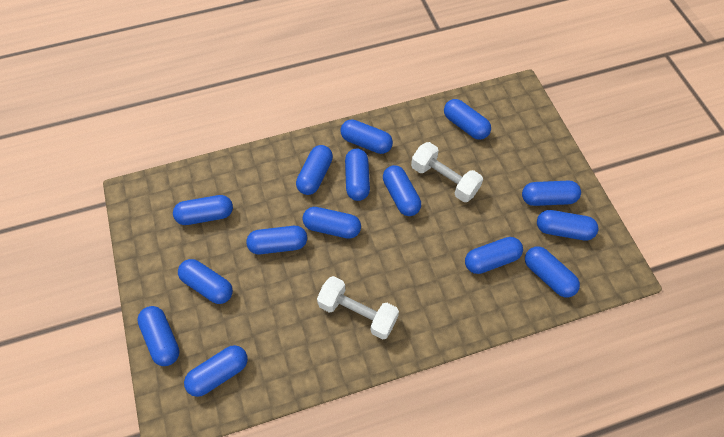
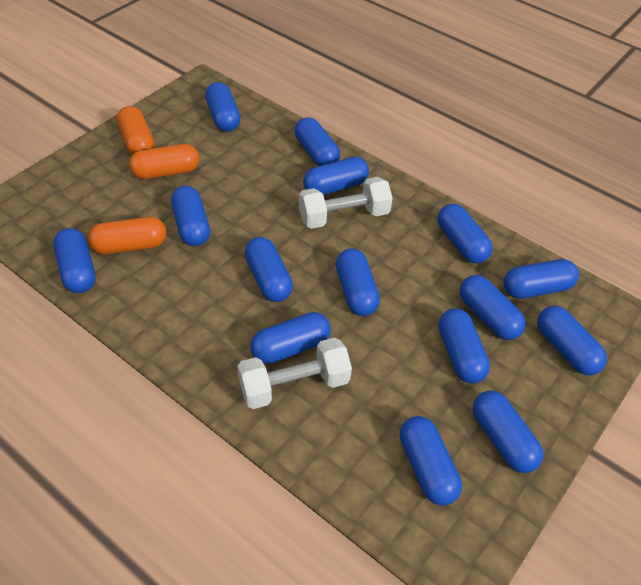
orange capsule: 0 -> 3

